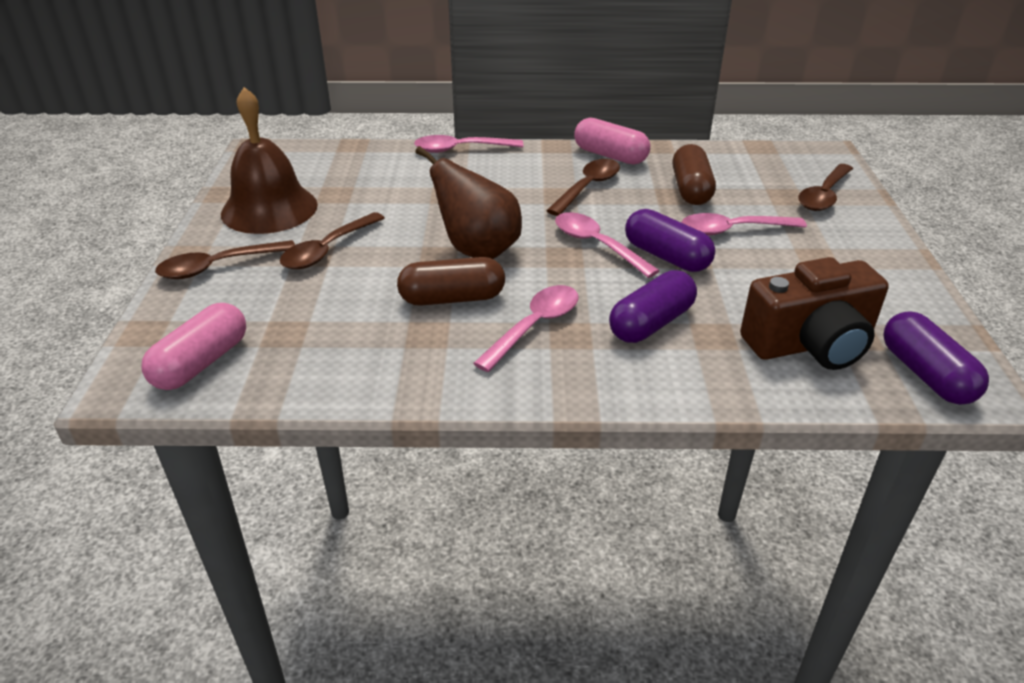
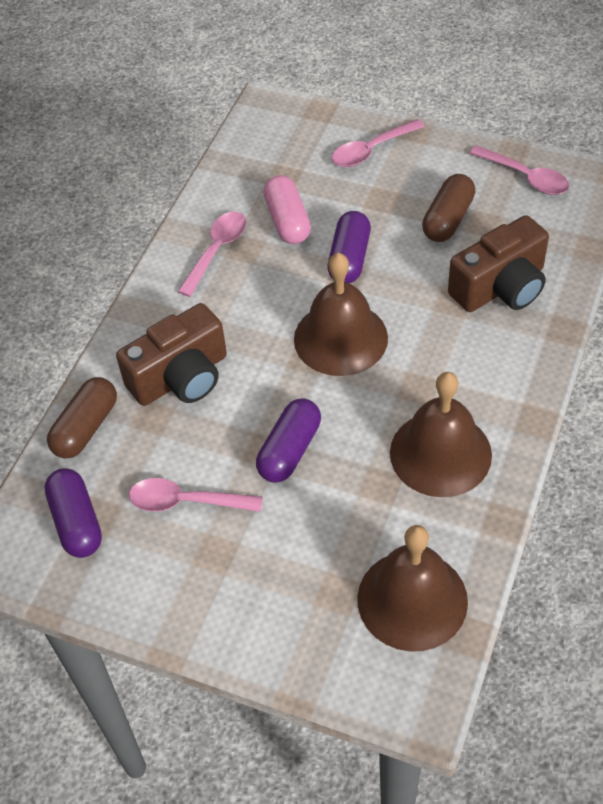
brown bell: 1 -> 3
brown camera: 1 -> 2
brown pear: 1 -> 0
brown spoon: 4 -> 0
pink capsule: 2 -> 1

